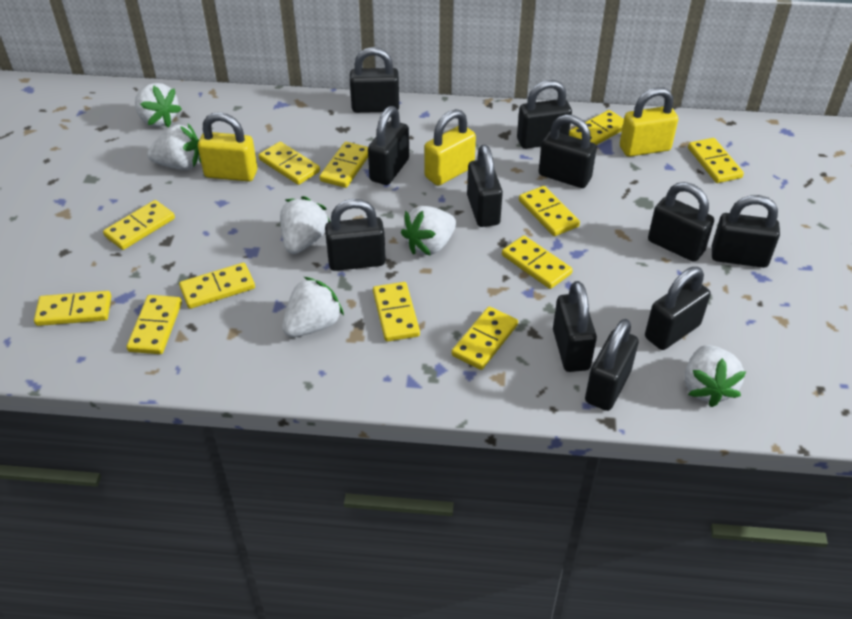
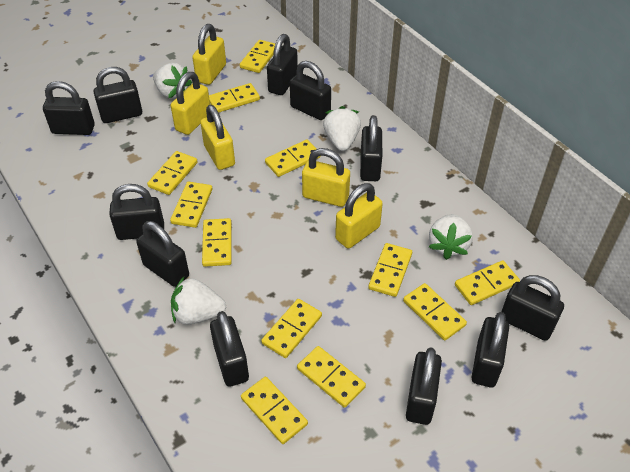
white strawberry: 6 -> 4
yellow padlock: 3 -> 5

